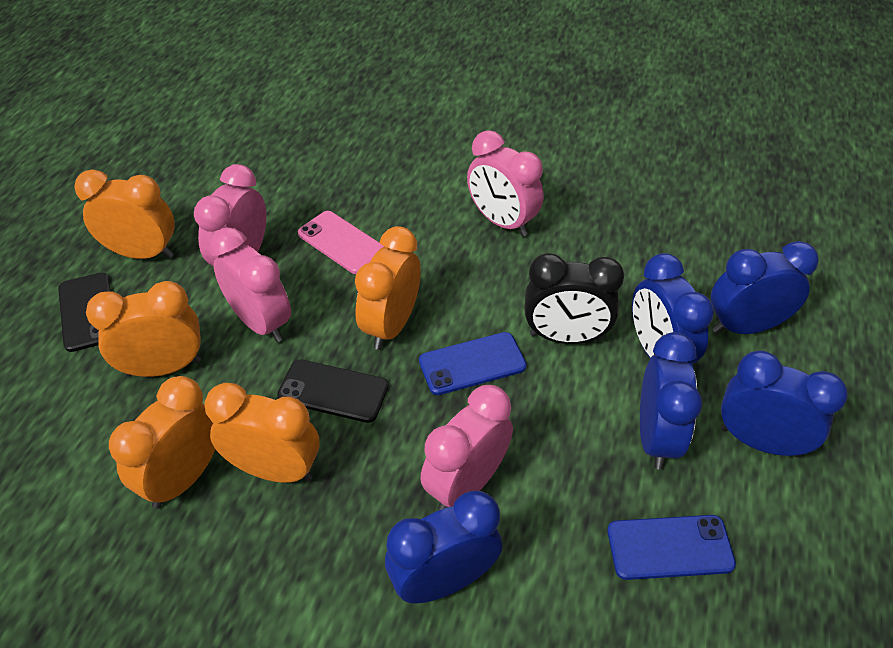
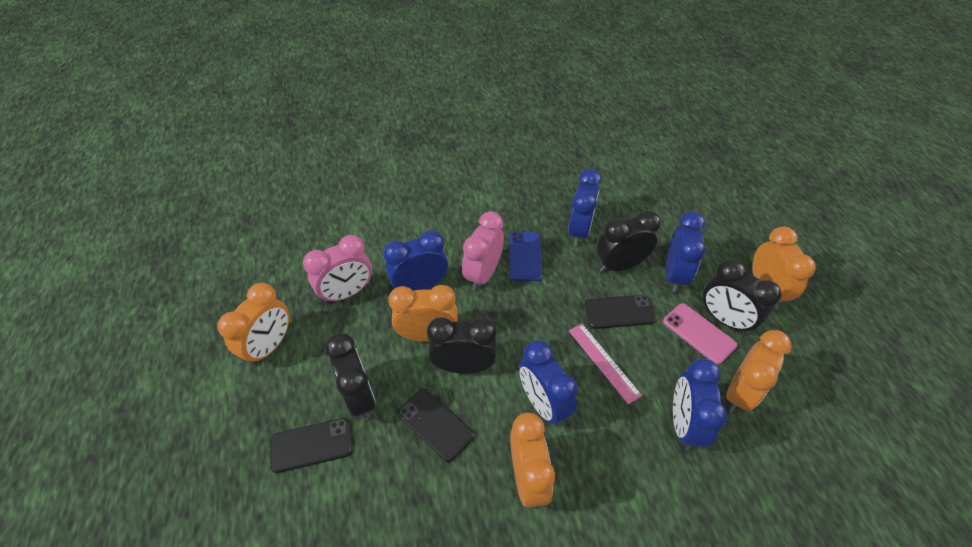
black clock: 1 -> 4
black phone: 2 -> 3
blue phone: 2 -> 1
pink clock: 4 -> 2
pink ruler: 0 -> 1

